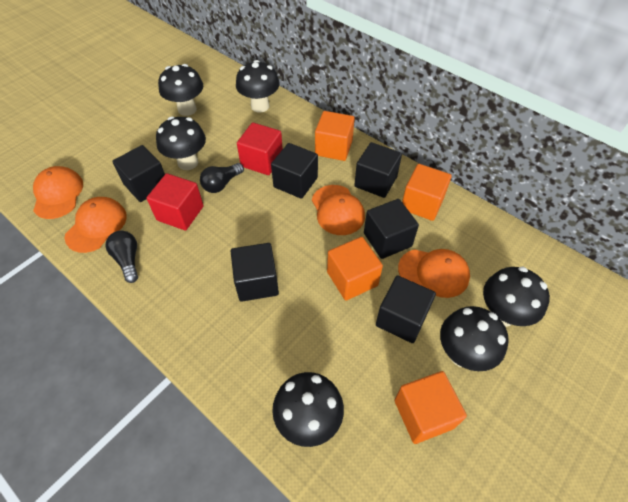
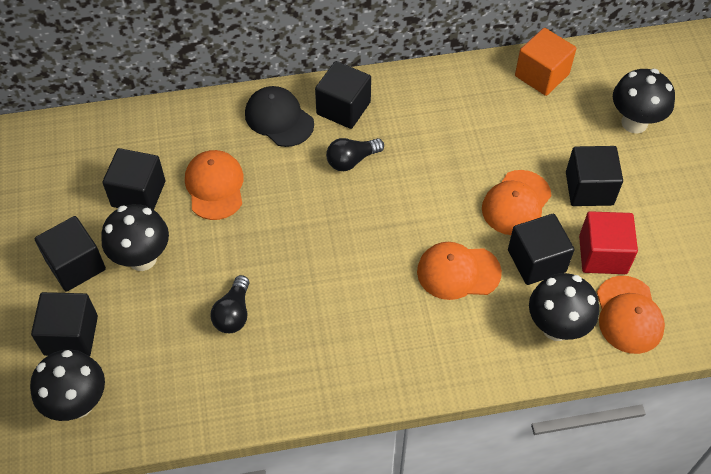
black cap: 0 -> 1
black mushroom: 6 -> 4
orange cube: 4 -> 1
red cube: 2 -> 1

